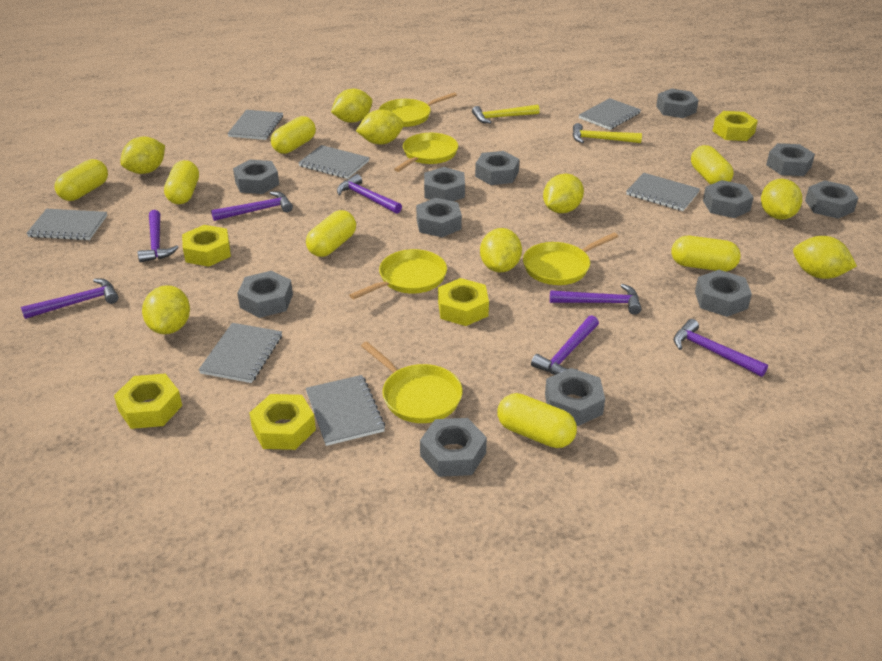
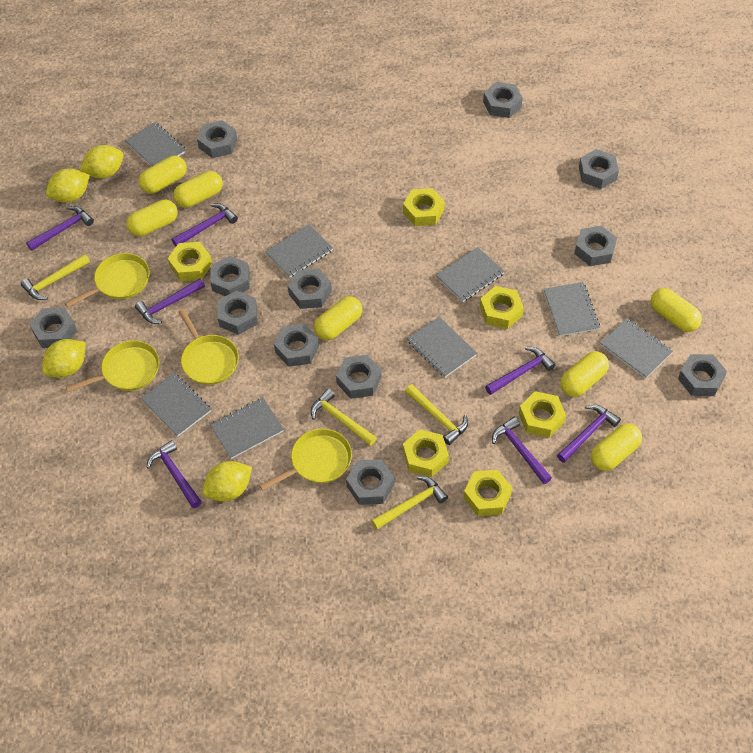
grey notebook: 7 -> 8
yellow hammer: 2 -> 4
yellow lemon: 8 -> 4
yellow nut: 5 -> 6
yellow pan: 5 -> 4

